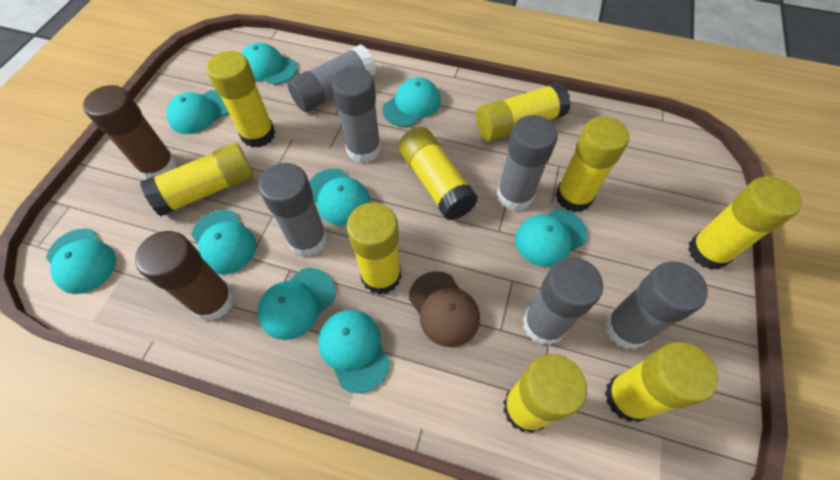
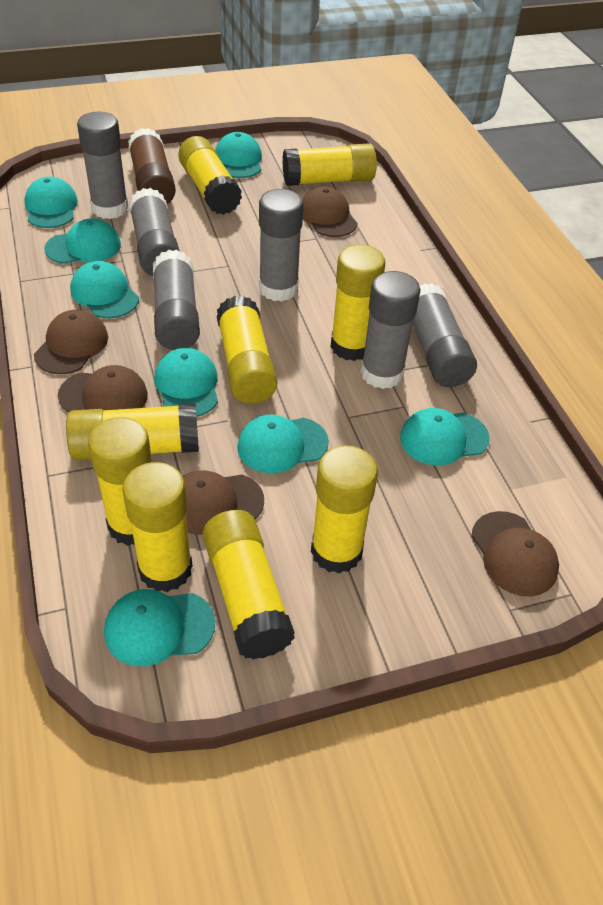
brown cap: 1 -> 5
brown glue stick: 2 -> 1
turquoise cap: 9 -> 8

